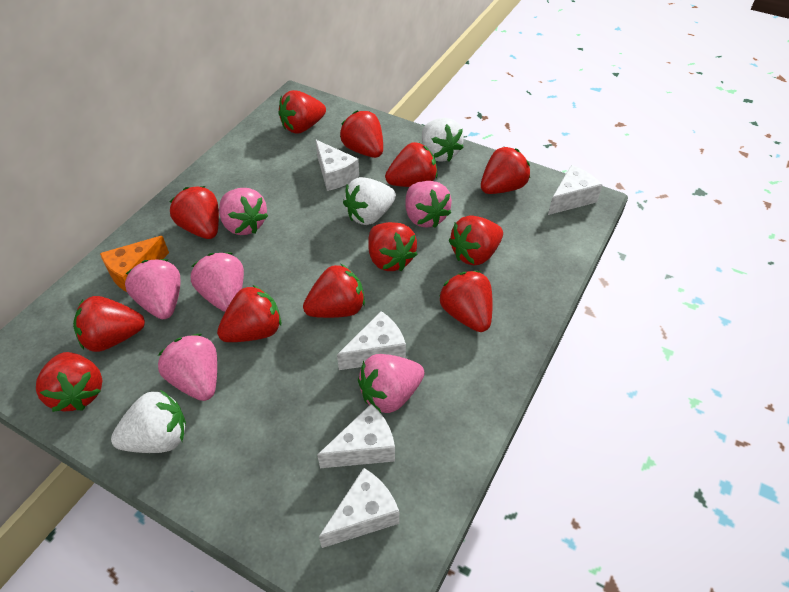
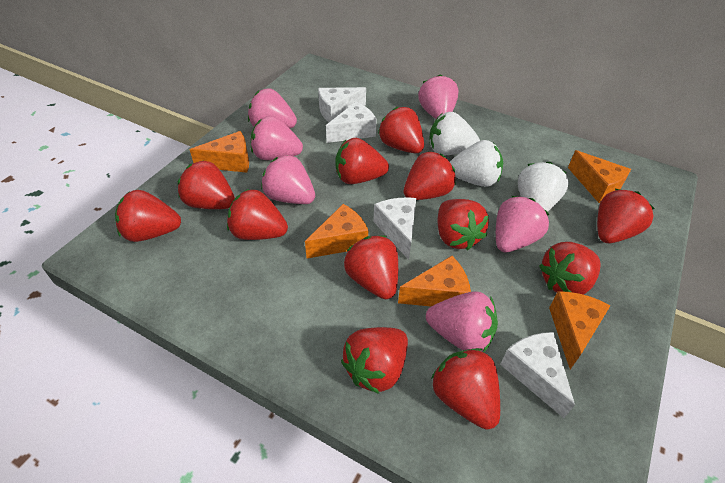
orange cheese: 1 -> 5
white cheese: 5 -> 4

